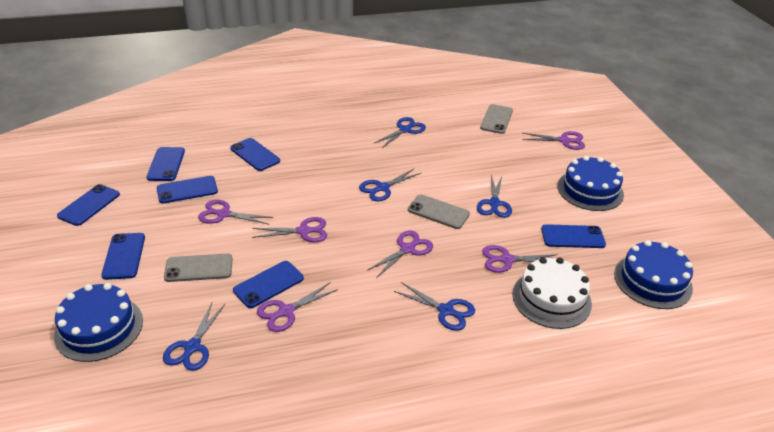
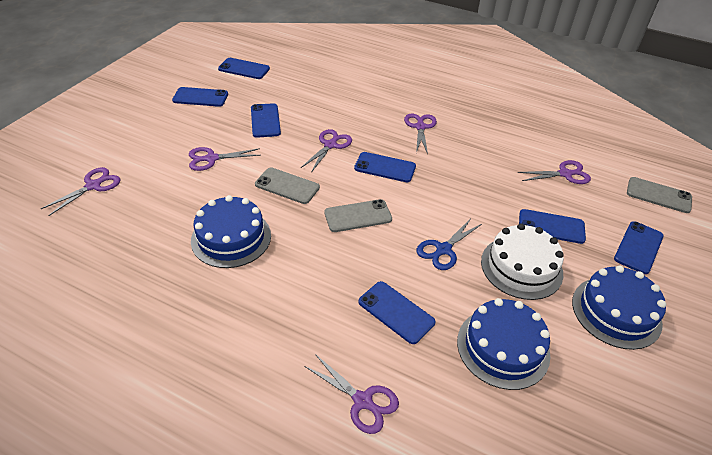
blue scissors: 5 -> 1

